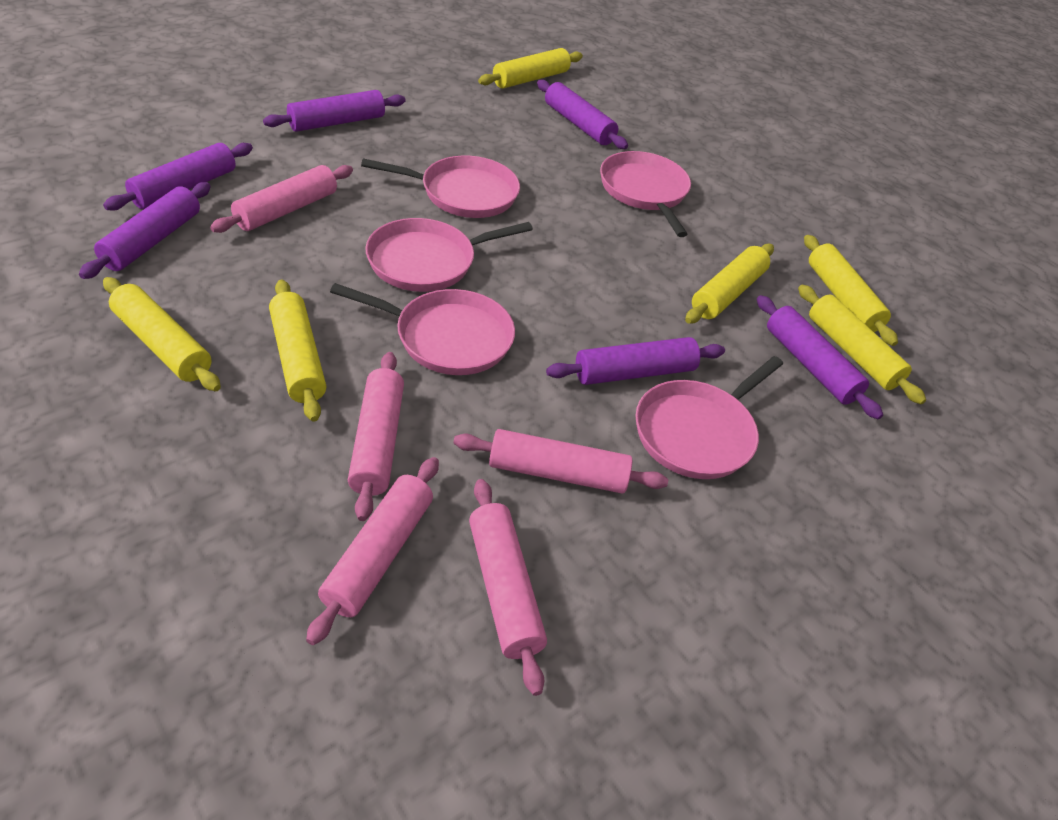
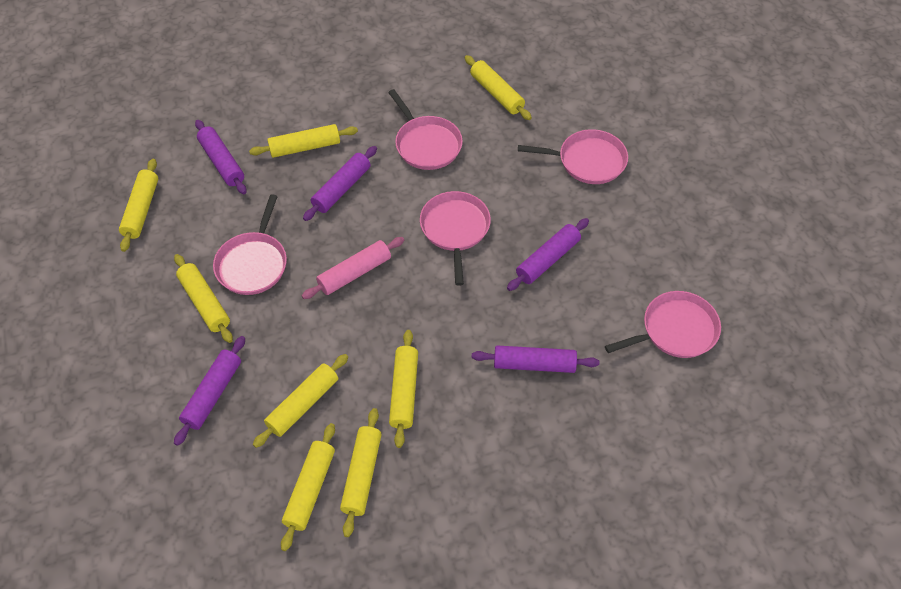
pink rolling pin: 5 -> 1
purple rolling pin: 6 -> 5
yellow rolling pin: 6 -> 8

